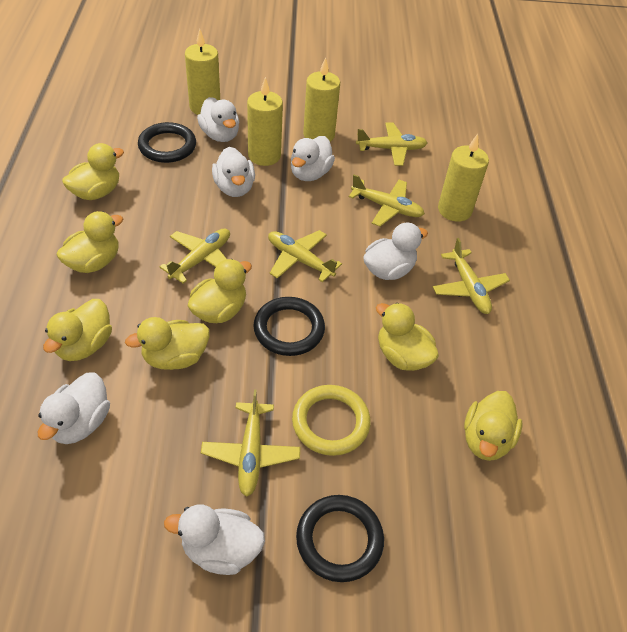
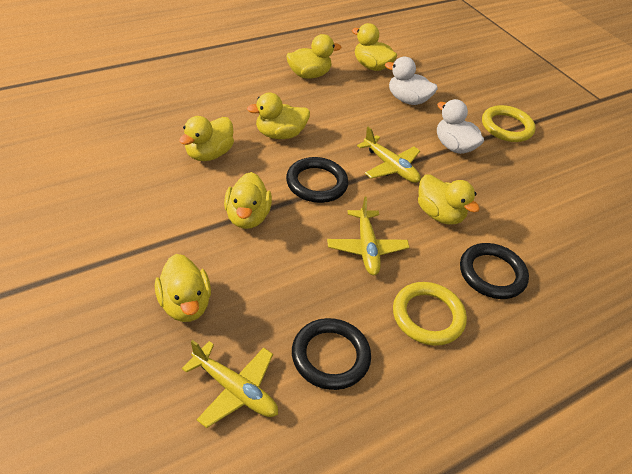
white duck: 6 -> 2
yellow candle: 4 -> 0
yellow plane: 6 -> 3
yellow ring: 1 -> 2

